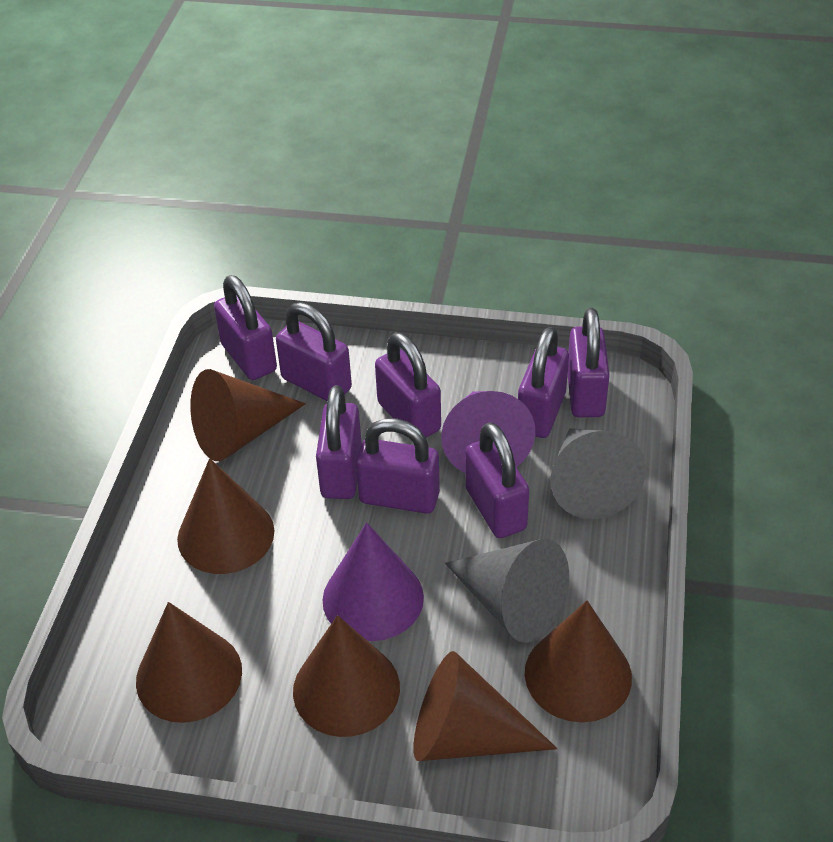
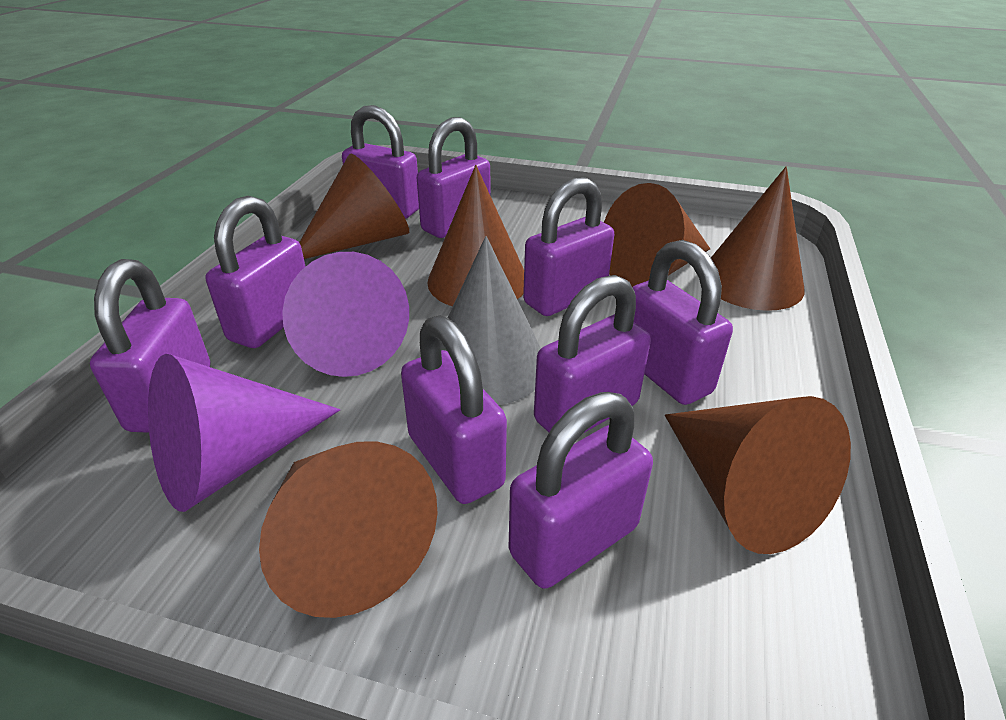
grey cone: 2 -> 1
purple padlock: 8 -> 9

